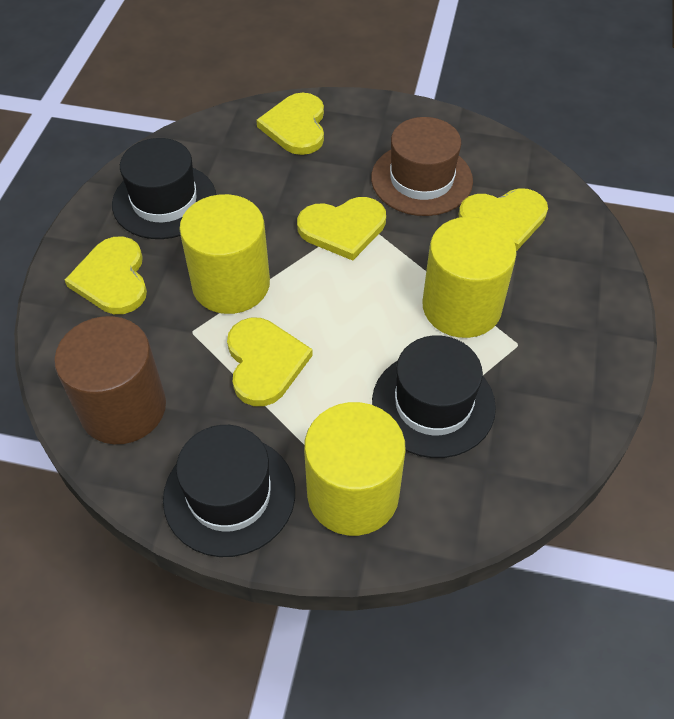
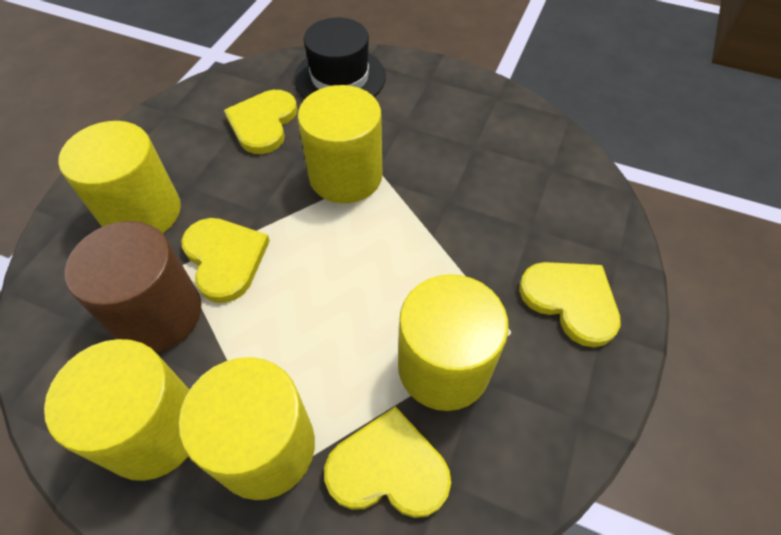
black hat: 3 -> 1
brown hat: 1 -> 0
yellow cylinder: 3 -> 5
yellow heart: 5 -> 4

